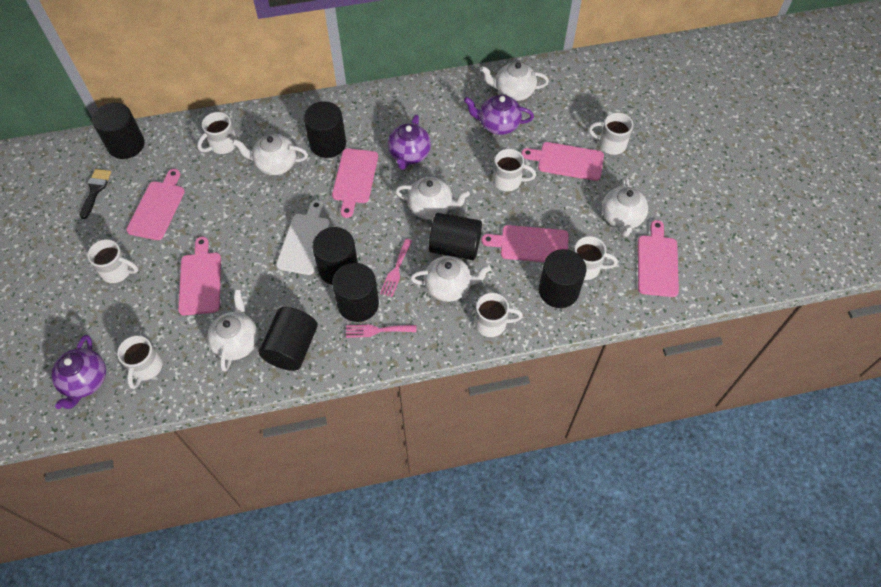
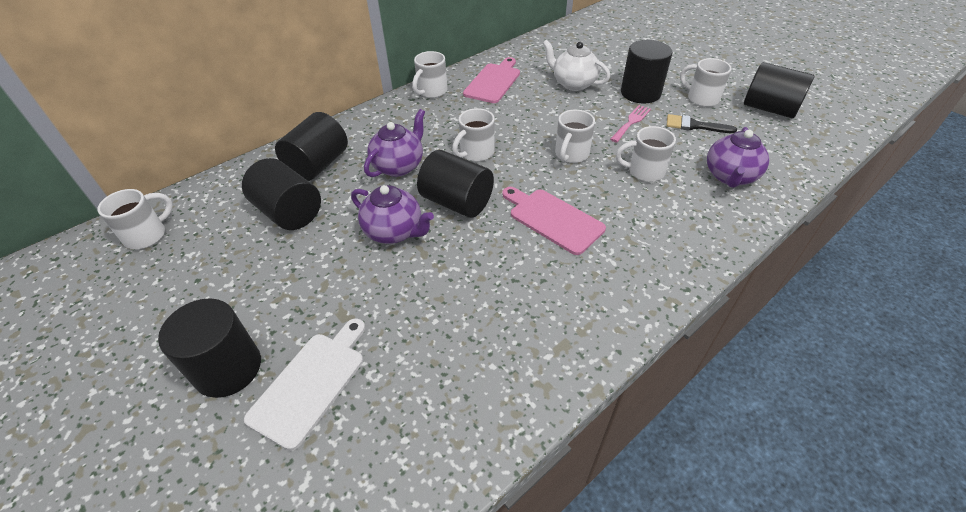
black cylinder: 7 -> 6
pink cutting board: 6 -> 2
pink fork: 2 -> 1
white mug: 7 -> 6
white teapot: 6 -> 1

